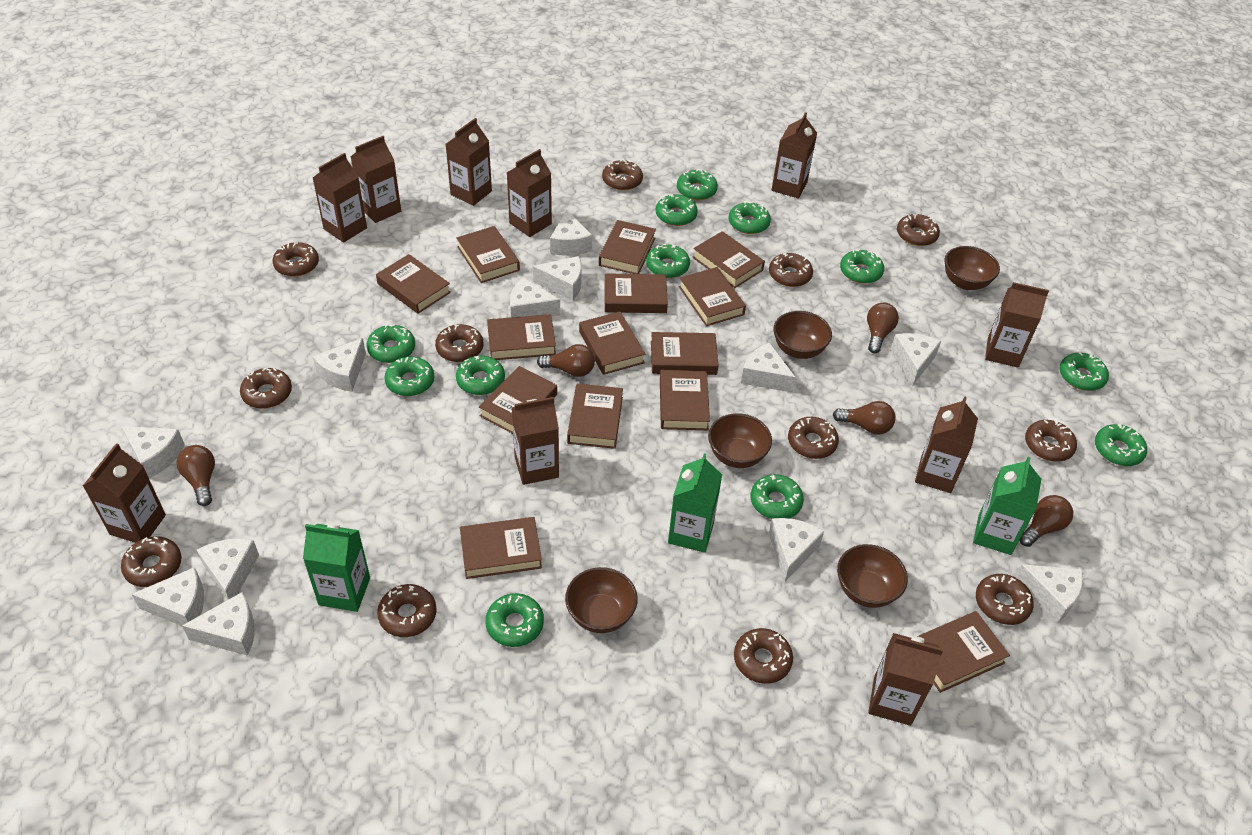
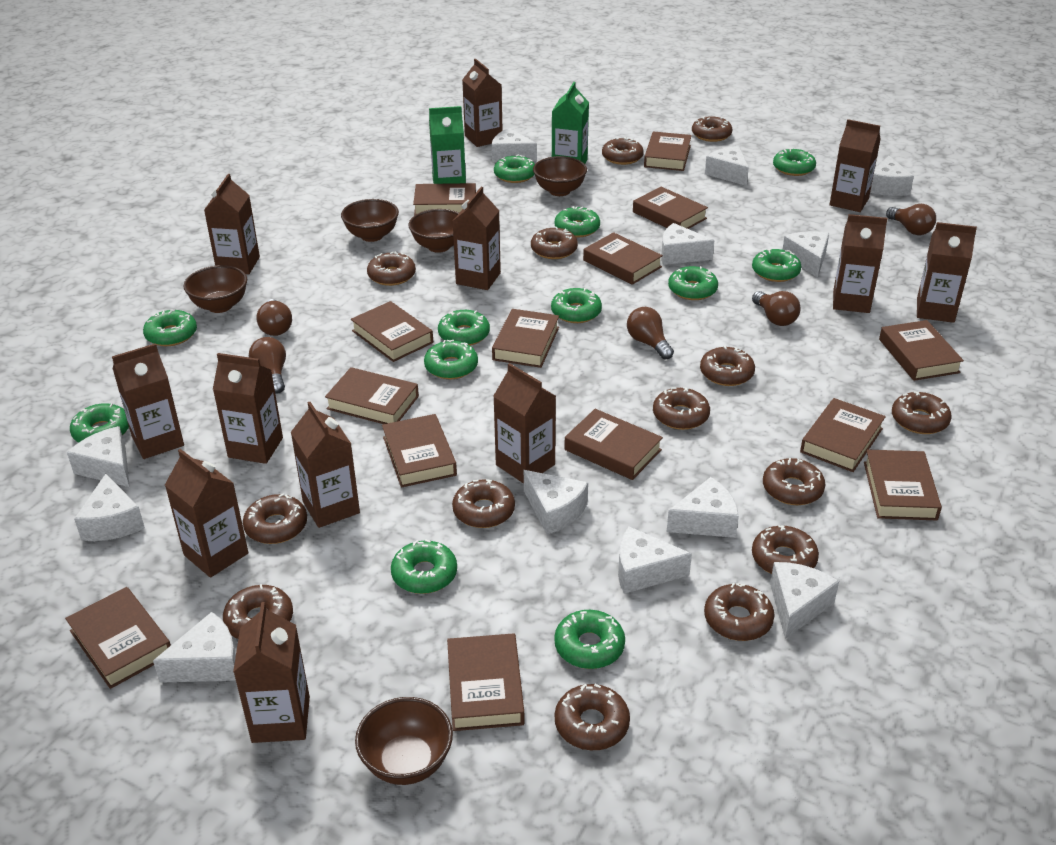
brown carton: 10 -> 12
brown donut: 12 -> 14
green carton: 3 -> 2

